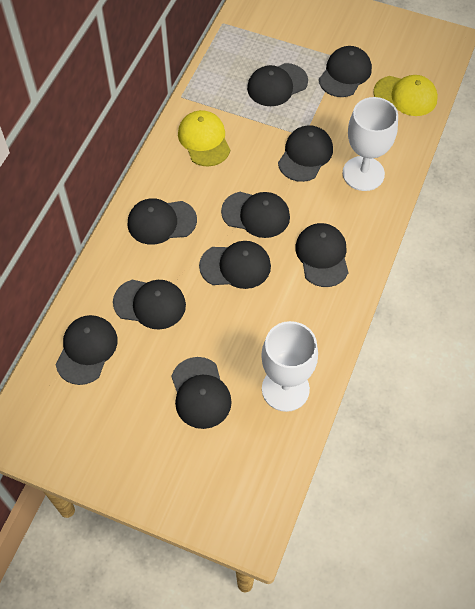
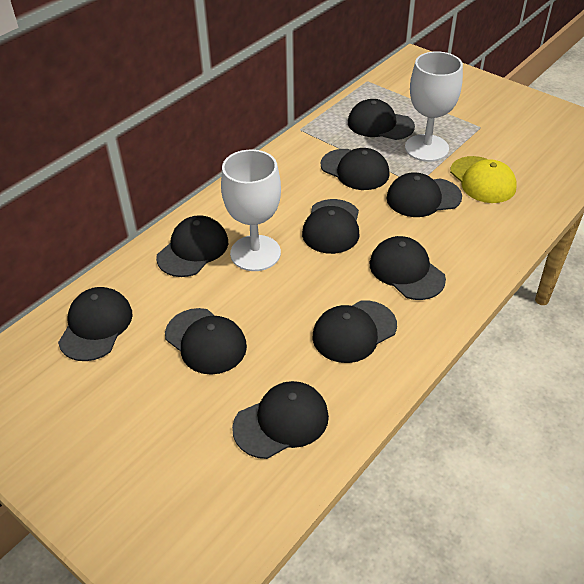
yellow cap: 2 -> 1

